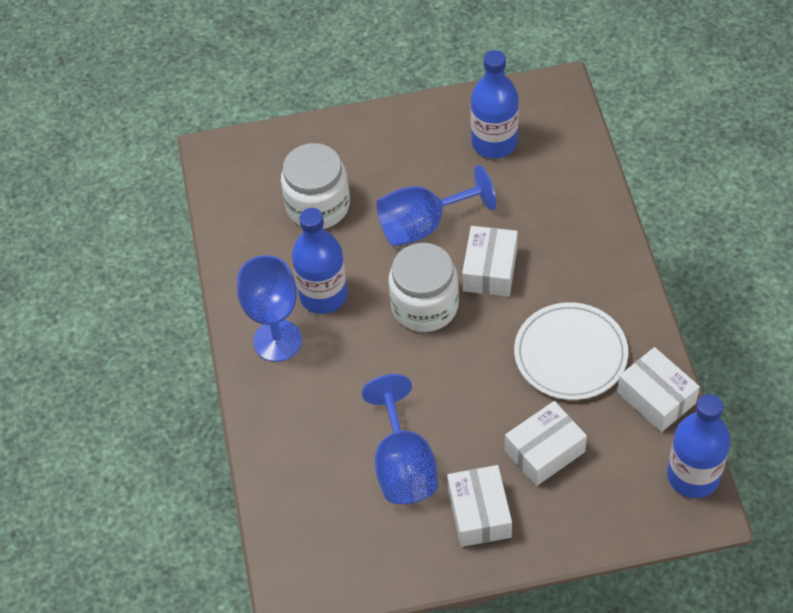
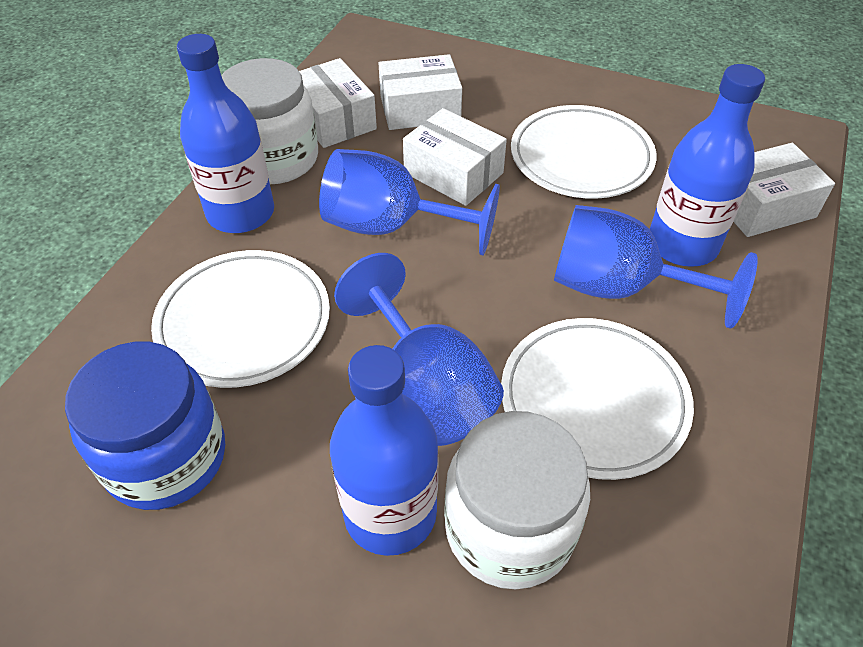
blue jar: 0 -> 1
white plate: 1 -> 3

